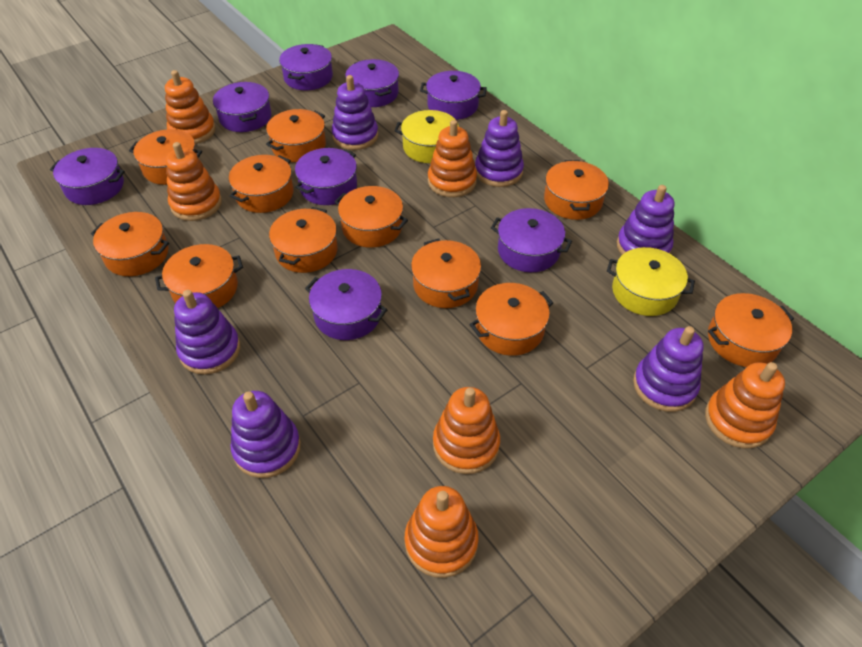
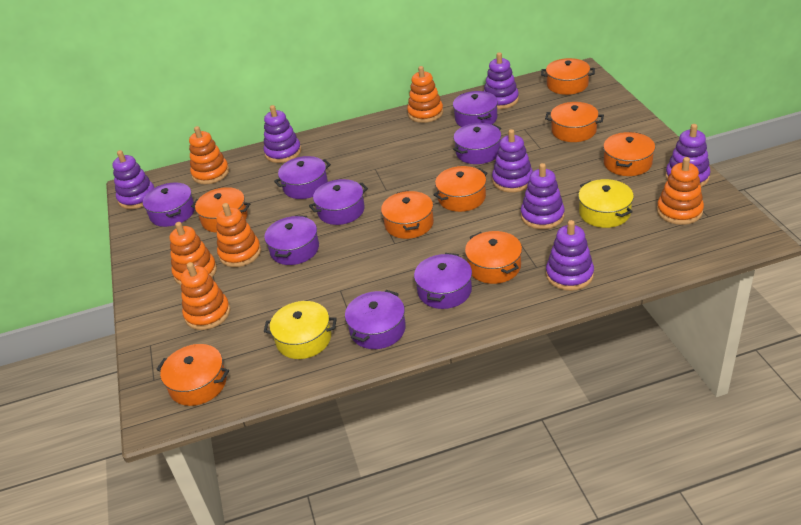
orange pot: 11 -> 8
purple stacking toy: 6 -> 7

